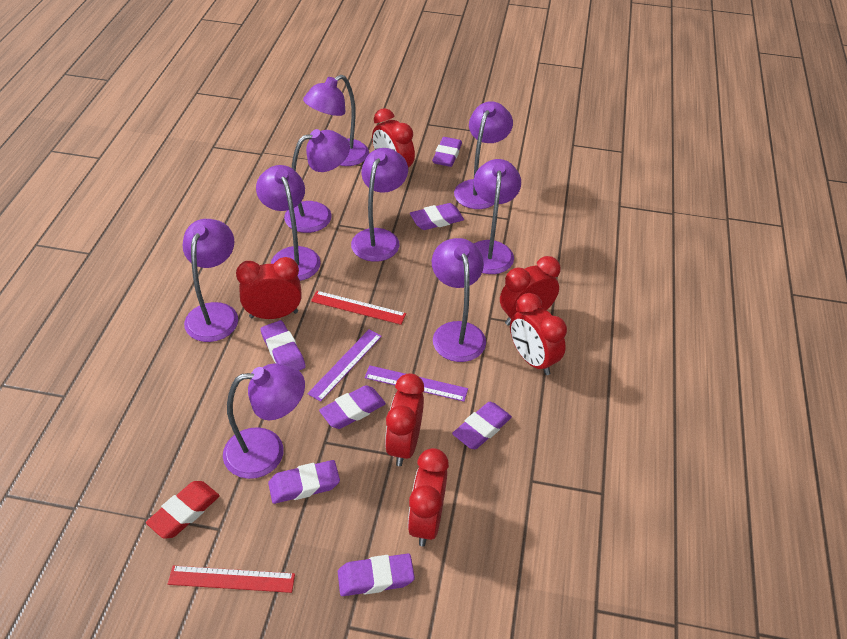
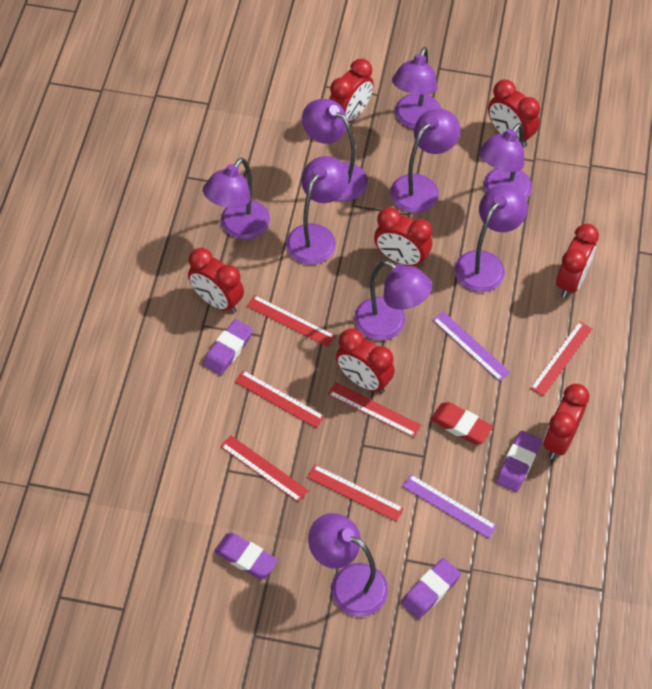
purple eraser: 7 -> 4
red clock: 6 -> 7
red ruler: 2 -> 6

